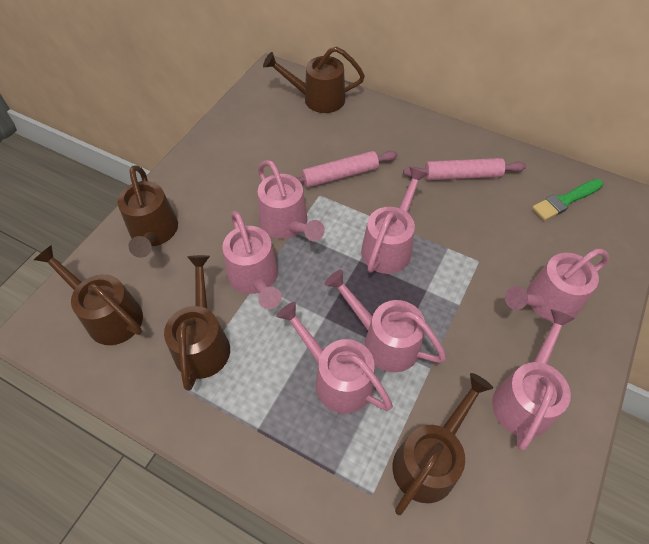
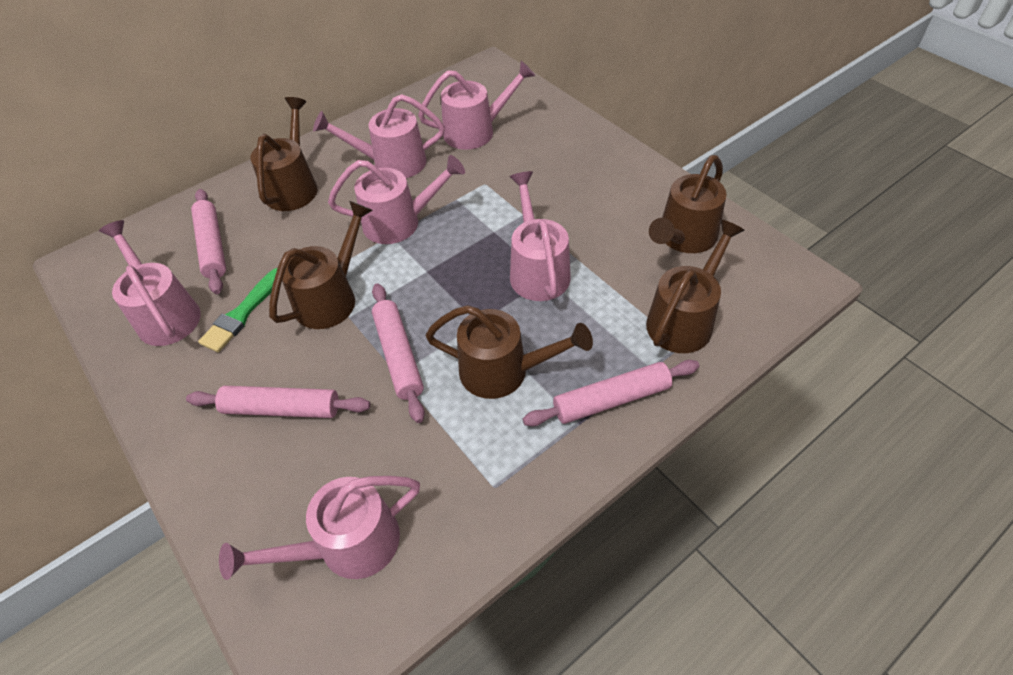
pink rolling pin: 2 -> 4
pink watering can: 7 -> 6

